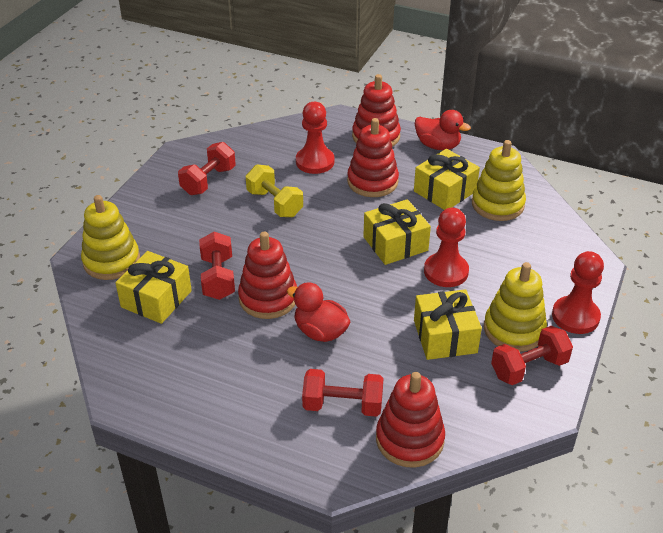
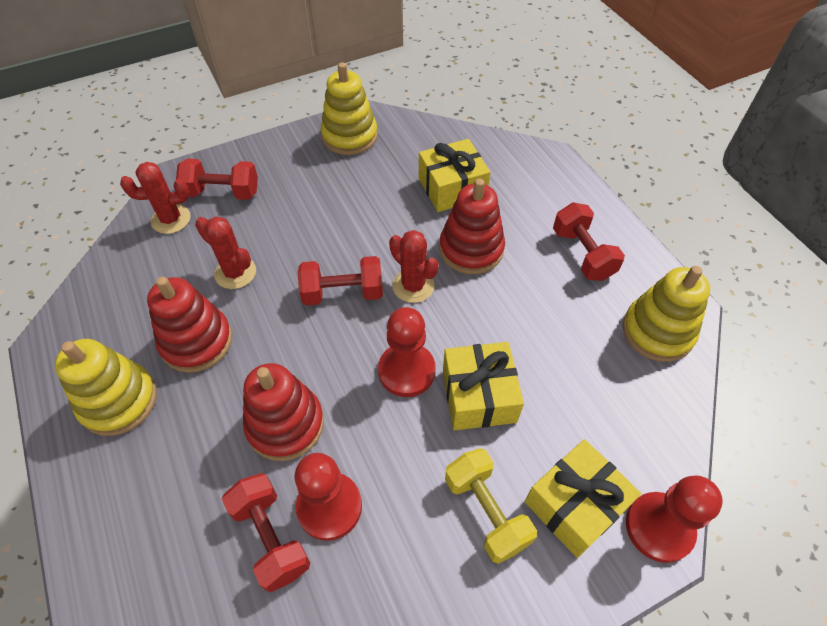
red cactus: 0 -> 3
red duck: 2 -> 0
red stacking toy: 4 -> 3
yellow gift: 4 -> 3

